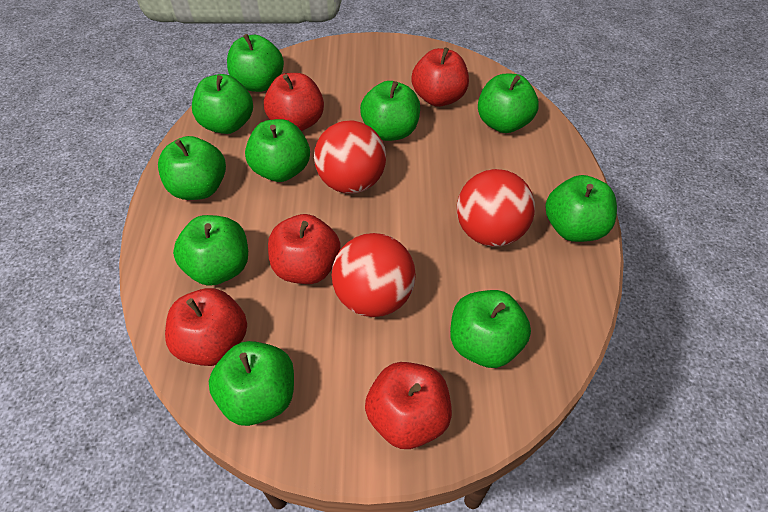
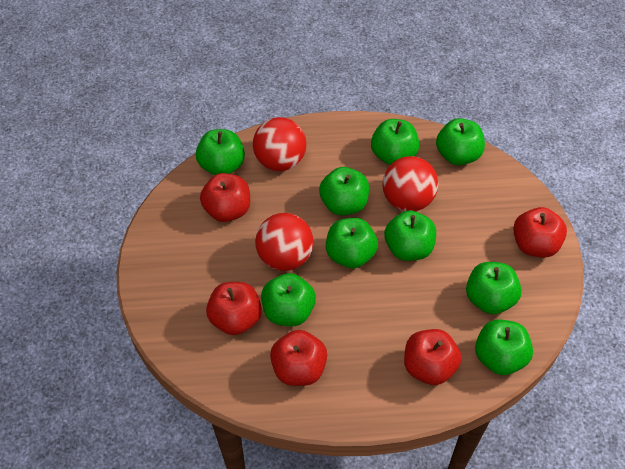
green apple: 10 -> 9

